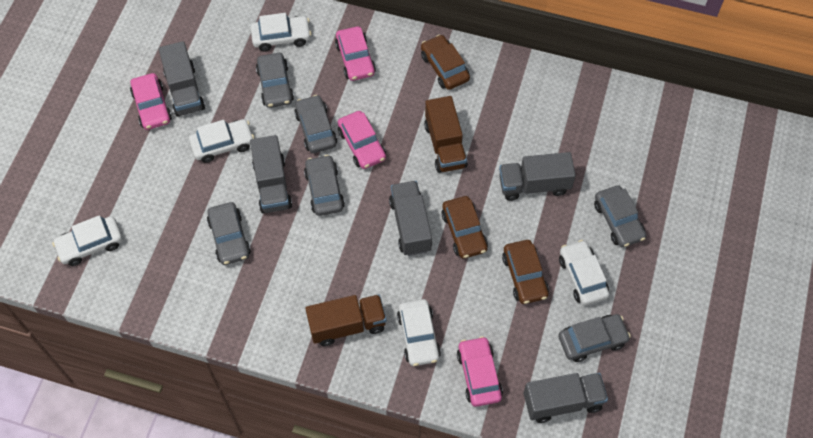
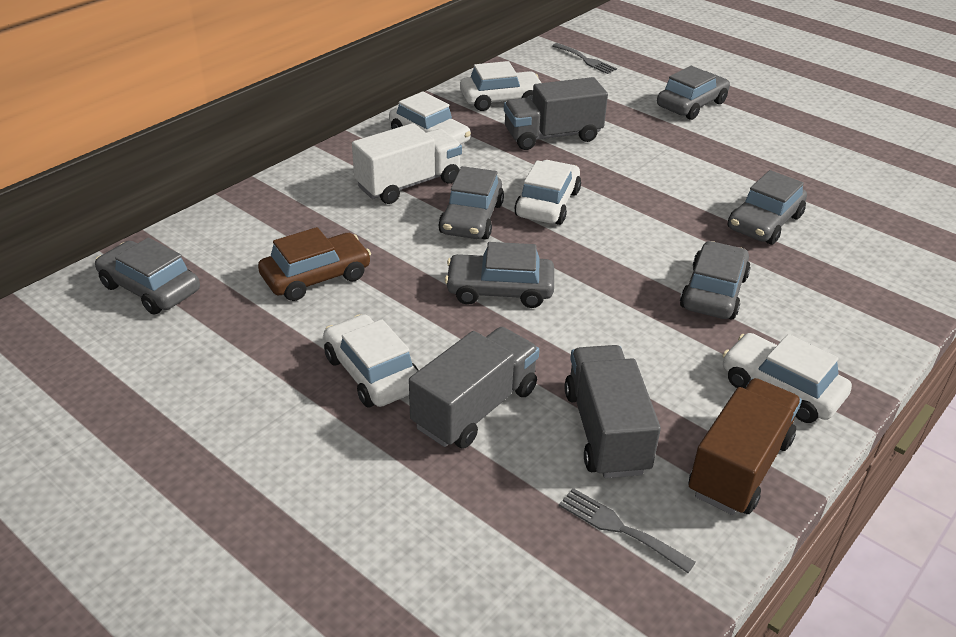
brown car: 3 -> 1
brown truck: 2 -> 1
grey fork: 0 -> 2
grey truck: 5 -> 3
pink car: 4 -> 0
white truck: 0 -> 1

